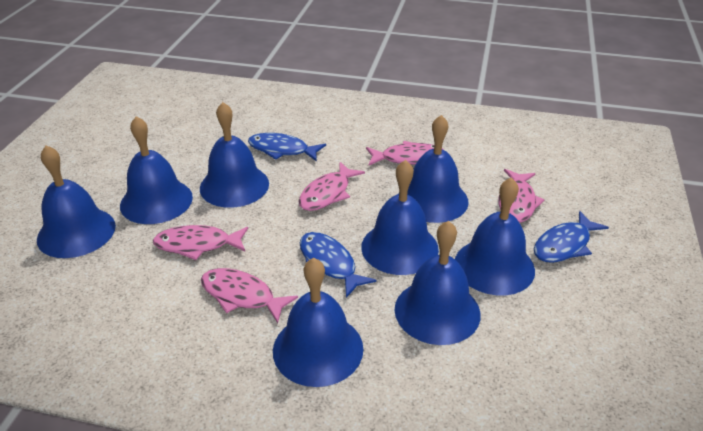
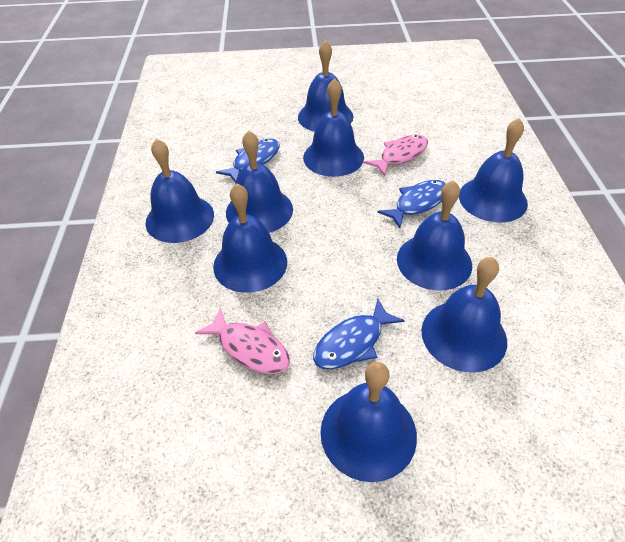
blue bell: 8 -> 9
pink fish: 5 -> 2

